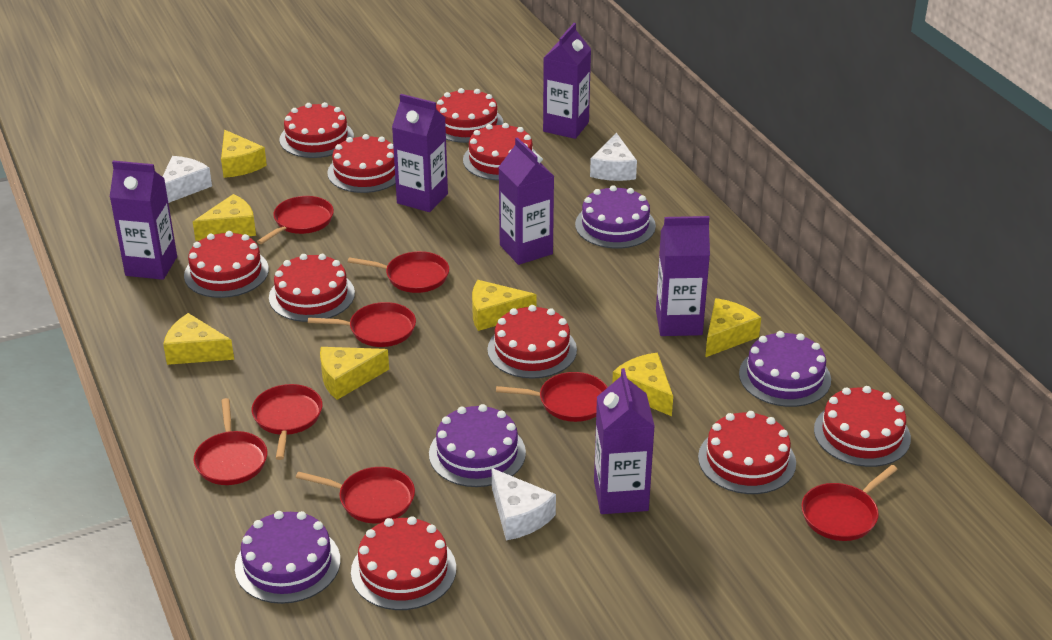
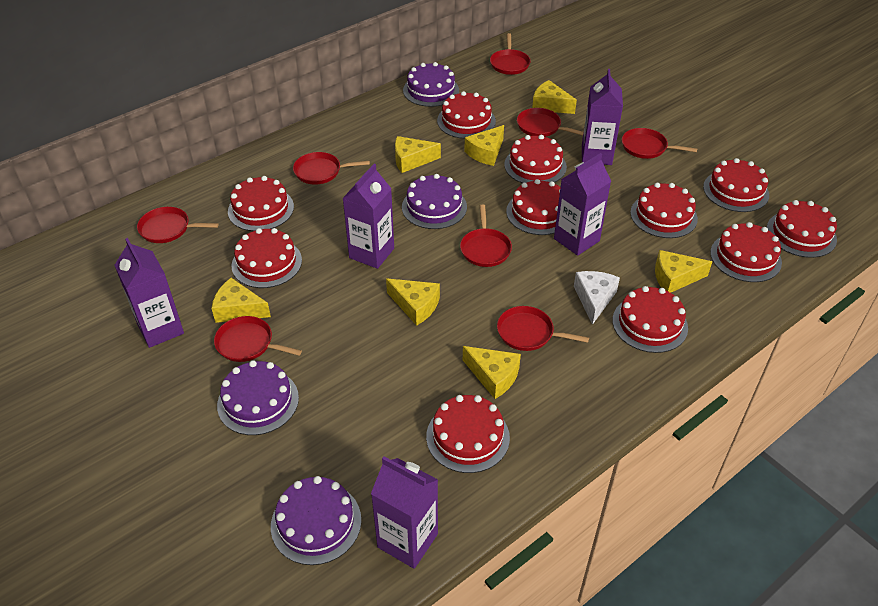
purple carton: 6 -> 5
red cake: 10 -> 11
white cheese: 3 -> 1

